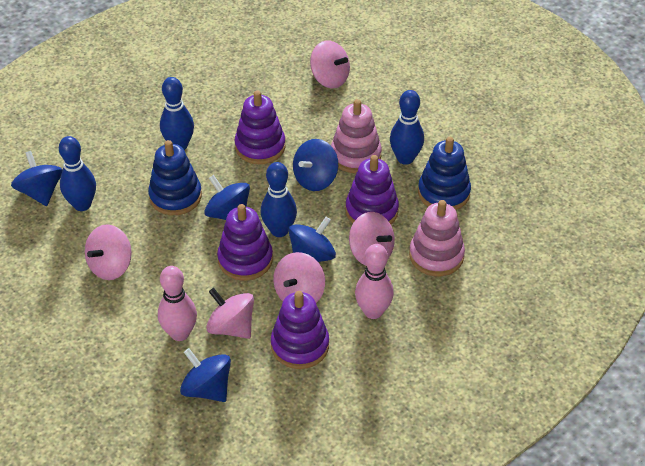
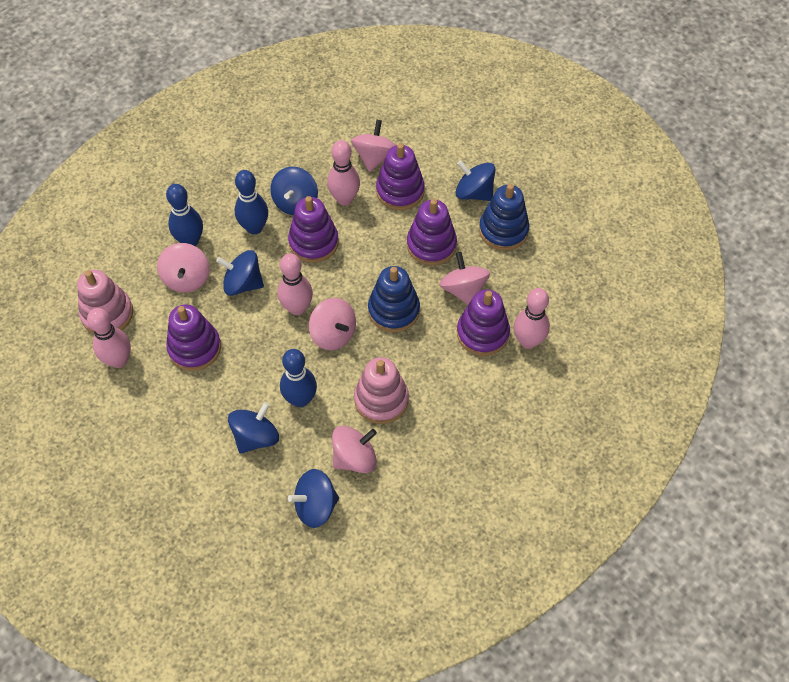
blue bowling pin: 4 -> 3
pink bowling pin: 2 -> 4
purple stacking toy: 4 -> 5

